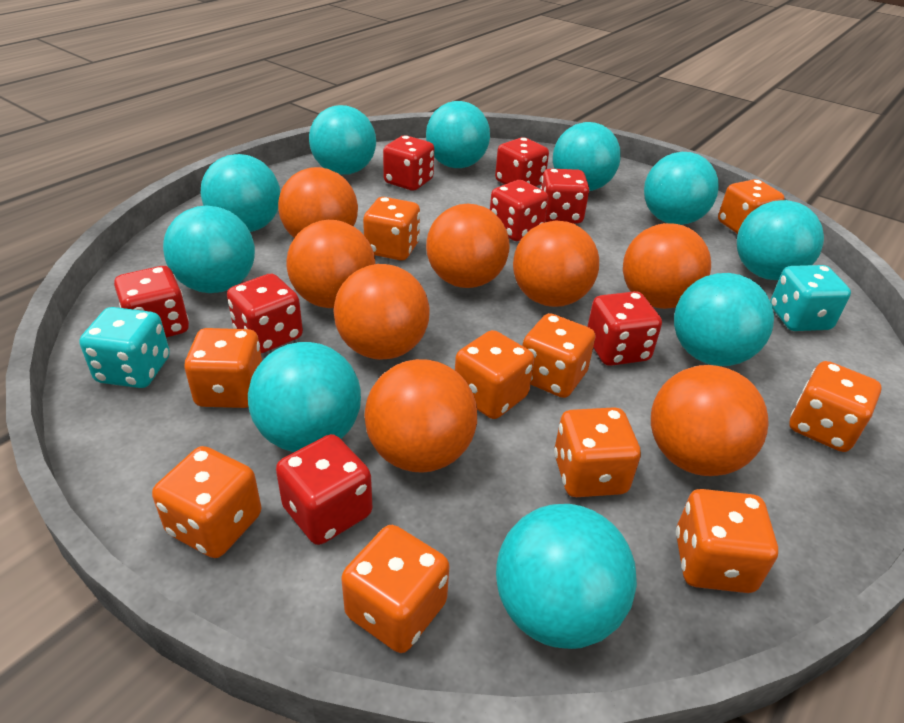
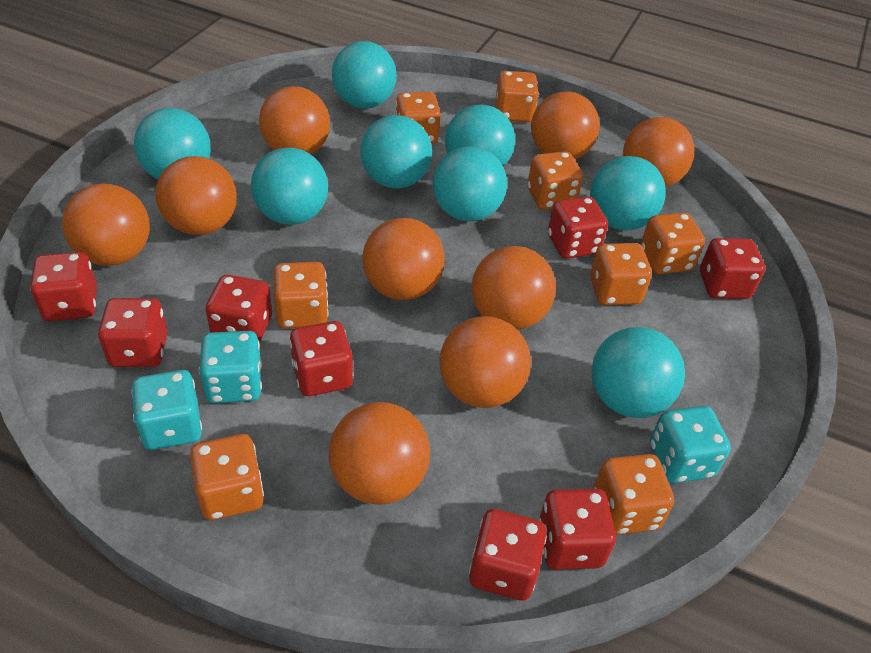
orange ball: 8 -> 9
orange dice: 10 -> 8
turquoise ball: 10 -> 8
turquoise dice: 2 -> 3

